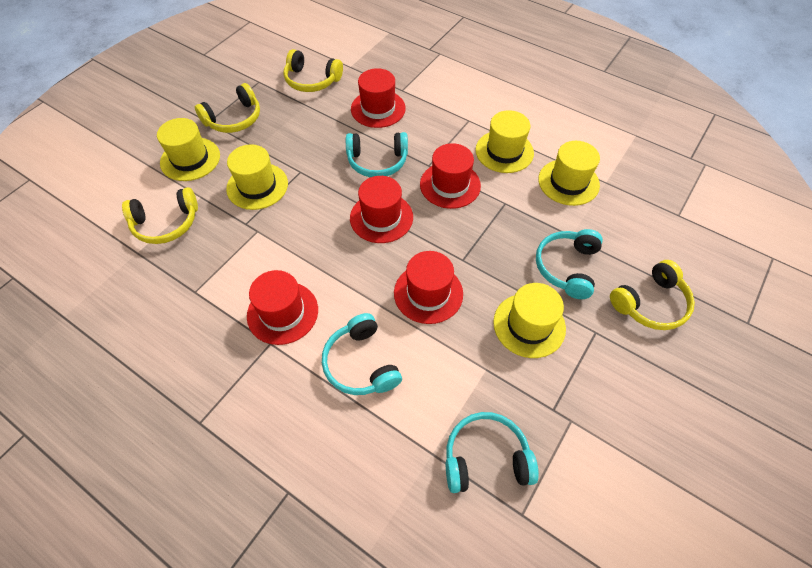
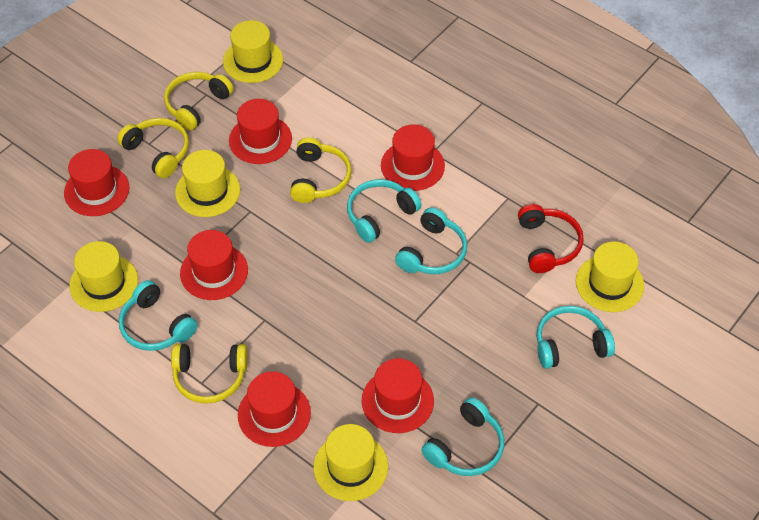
red hat: 5 -> 6
red headphones: 0 -> 1
turquoise headphones: 4 -> 5

